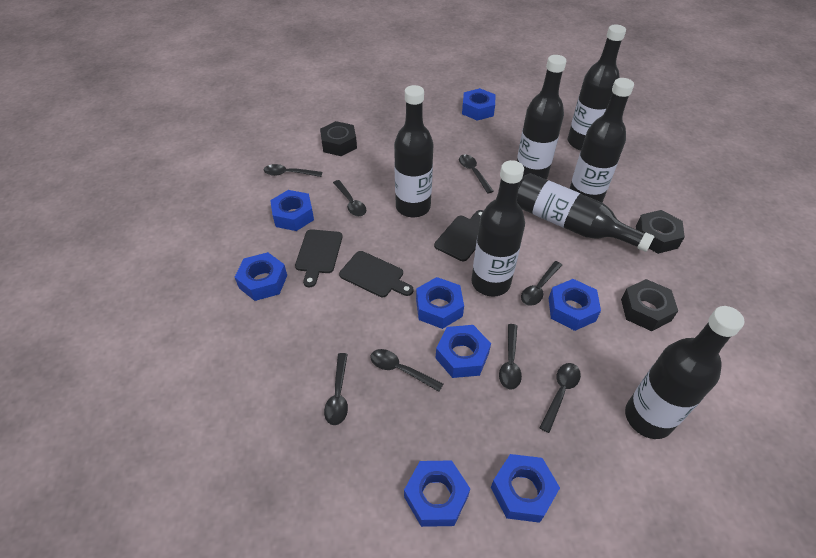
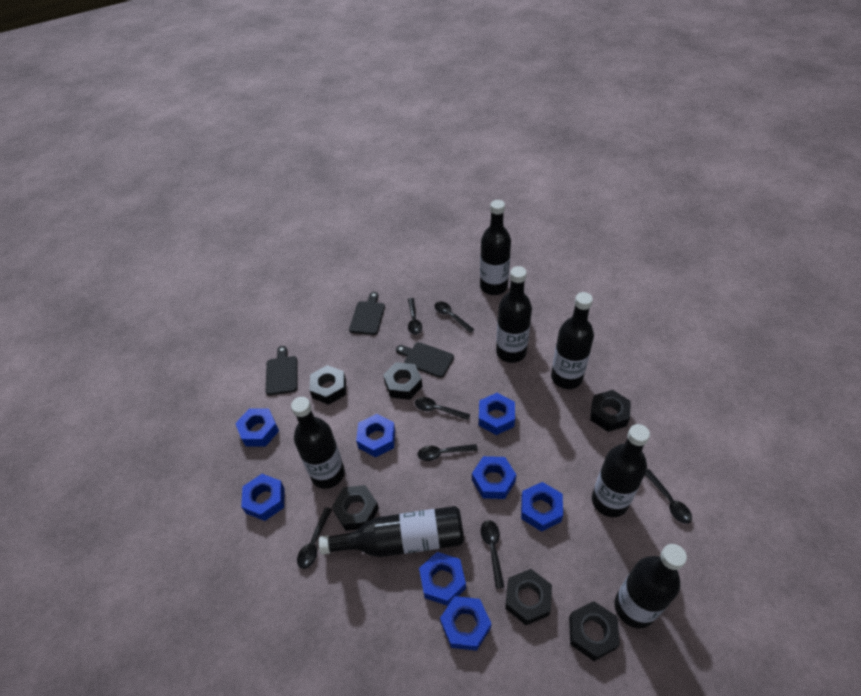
black nut: 3 -> 6
black spoon: 8 -> 7

